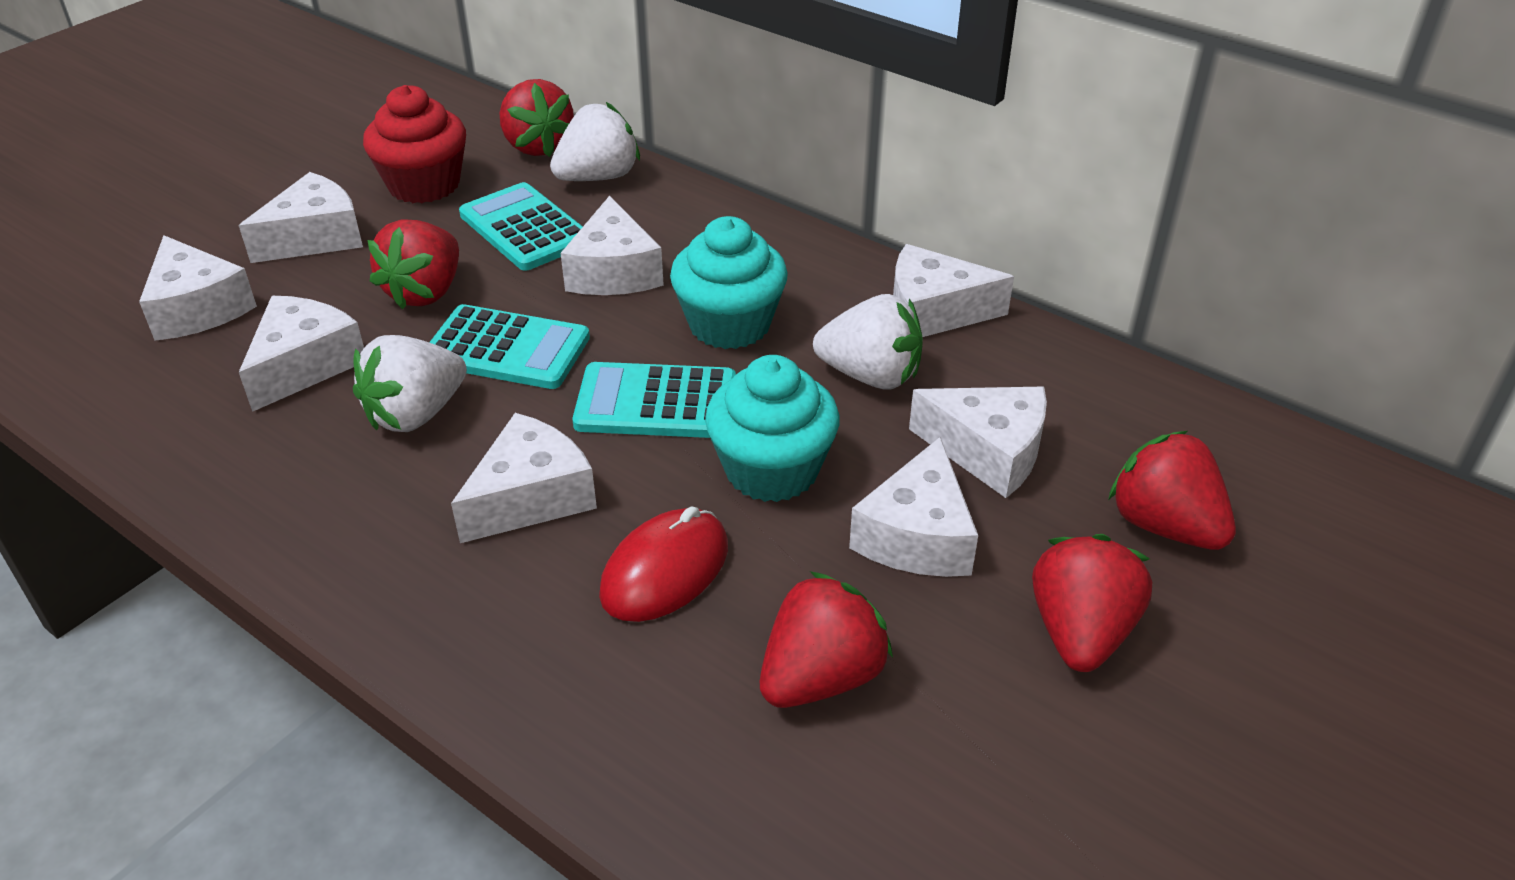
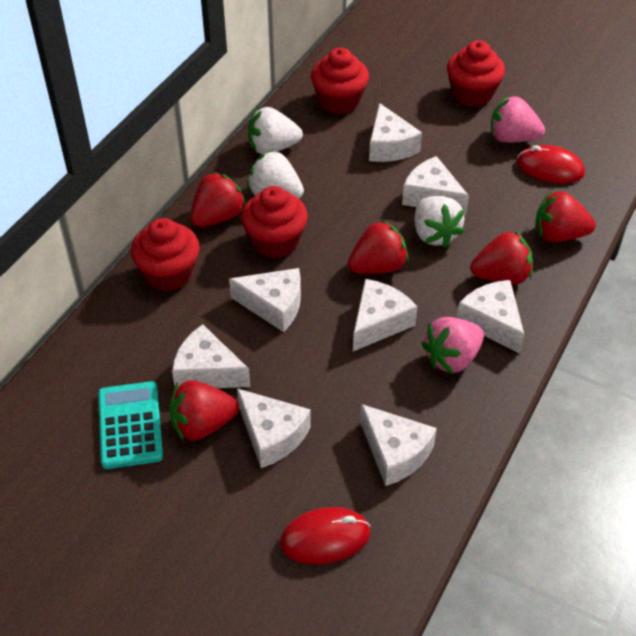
pink strawberry: 0 -> 2
red cupcake: 1 -> 4
red mouse: 1 -> 2
turquoise calculator: 3 -> 1
turquoise cupcake: 2 -> 0

